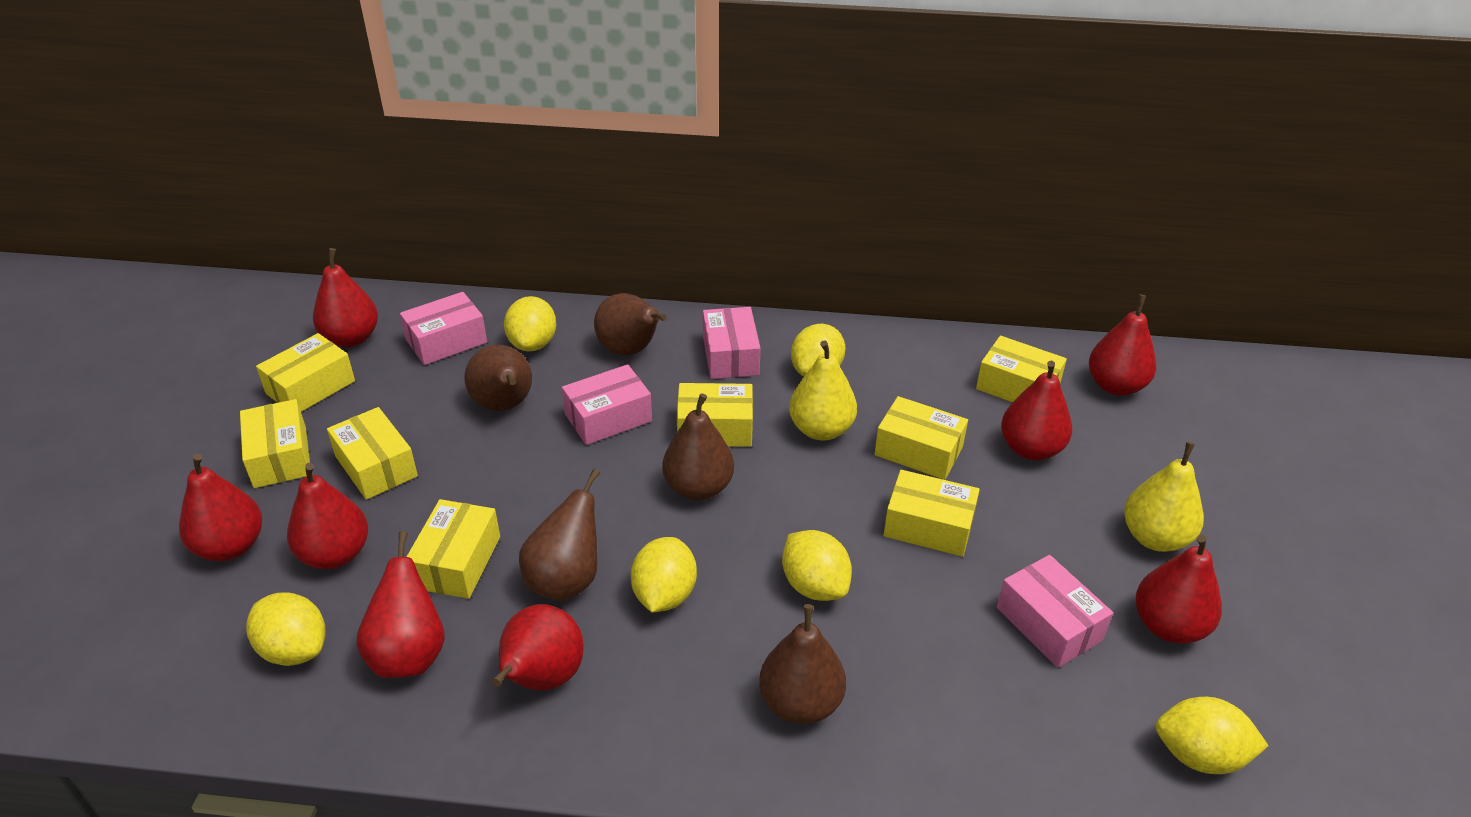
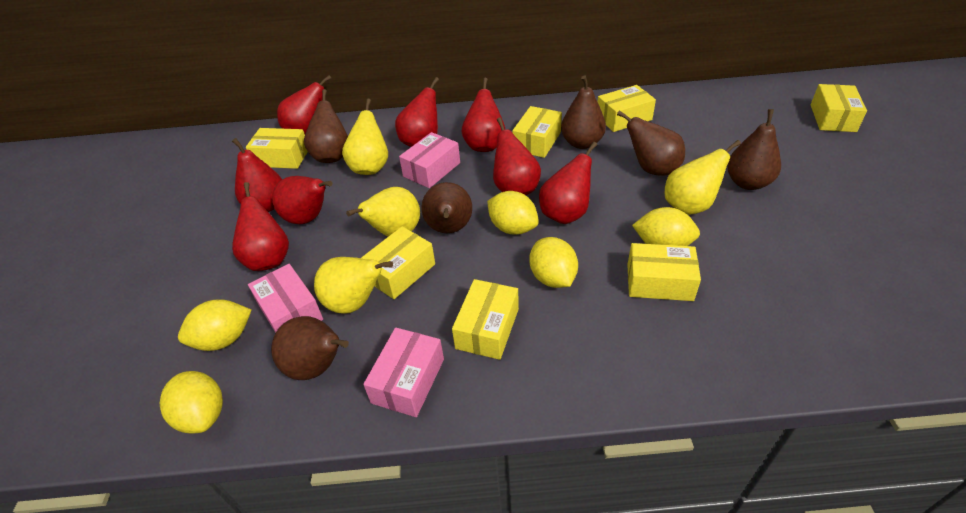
brown pear: 5 -> 6
pink box: 4 -> 3
yellow box: 8 -> 7
yellow lemon: 6 -> 5
yellow pear: 2 -> 4

